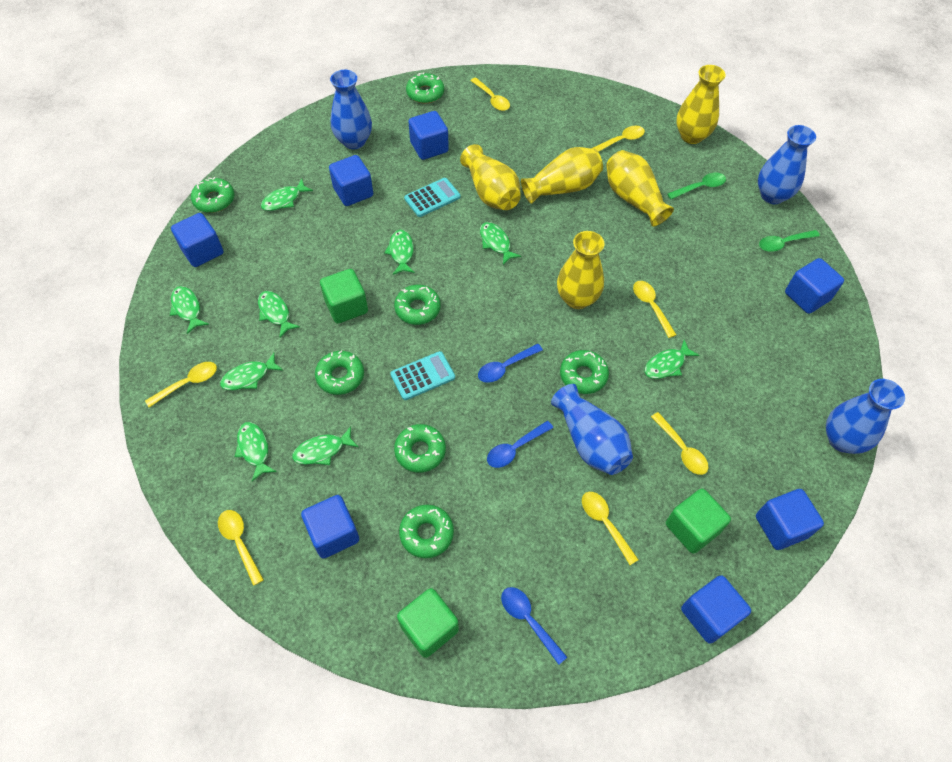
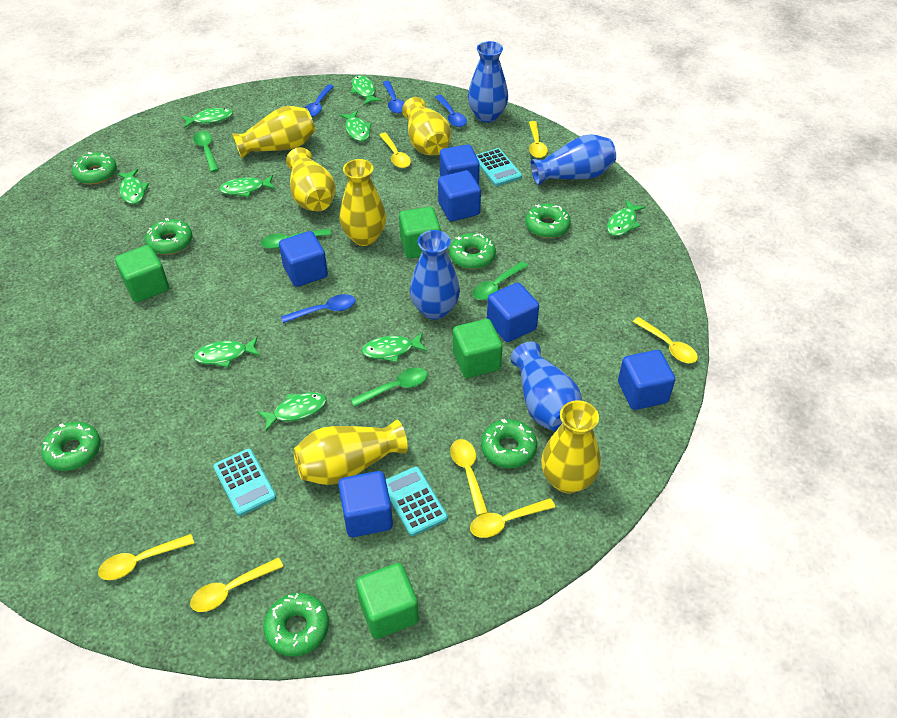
blue cube: 7 -> 6
blue spoon: 3 -> 4
green cube: 3 -> 4
green spoon: 2 -> 4
turquoise calculator: 2 -> 3
yellow vase: 5 -> 6

